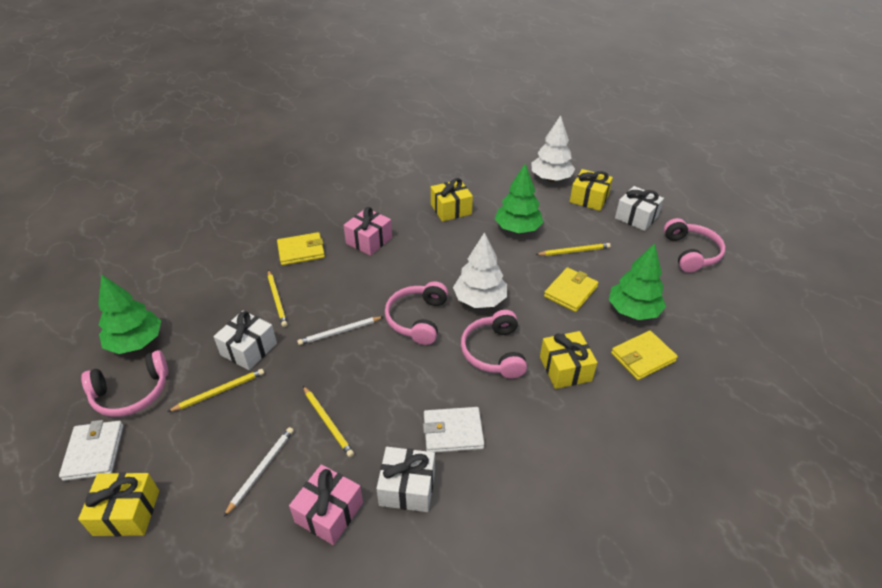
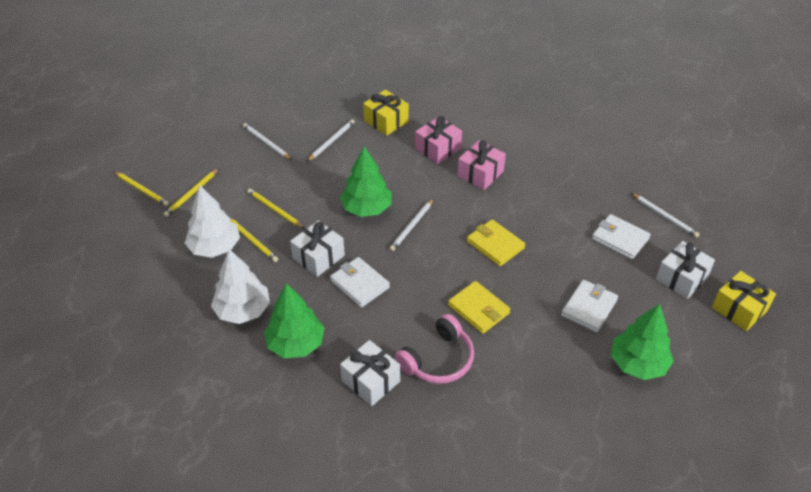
pink headphones: 4 -> 1
white pencil: 2 -> 4
white wallet: 2 -> 3
yellow gift: 4 -> 2
yellow wallet: 3 -> 2

